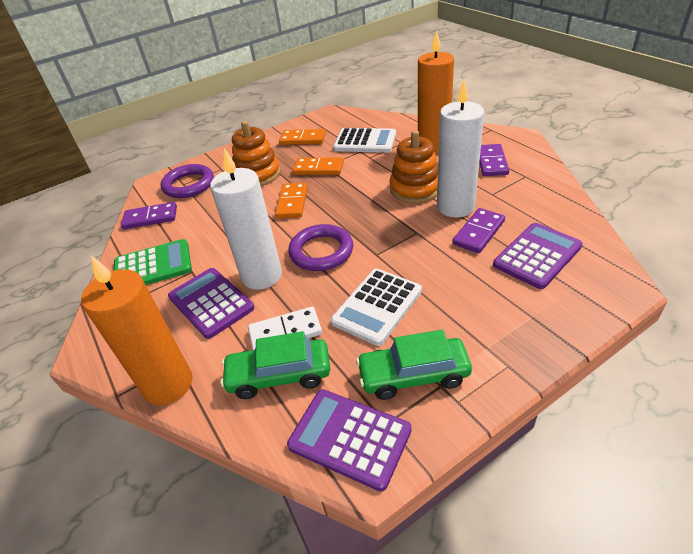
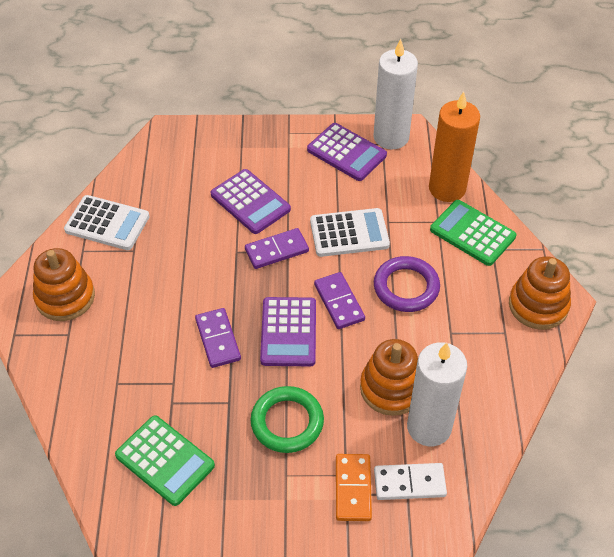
green calculator: 1 -> 2
green car: 2 -> 0
green ring: 0 -> 1
orange candle: 2 -> 1
orange domino: 3 -> 1
orange stacking toy: 2 -> 3
purple ring: 2 -> 1

